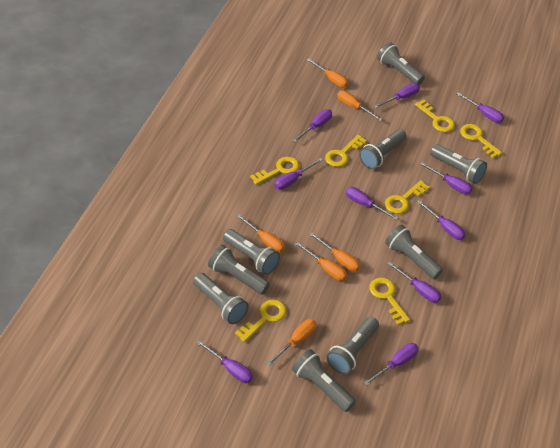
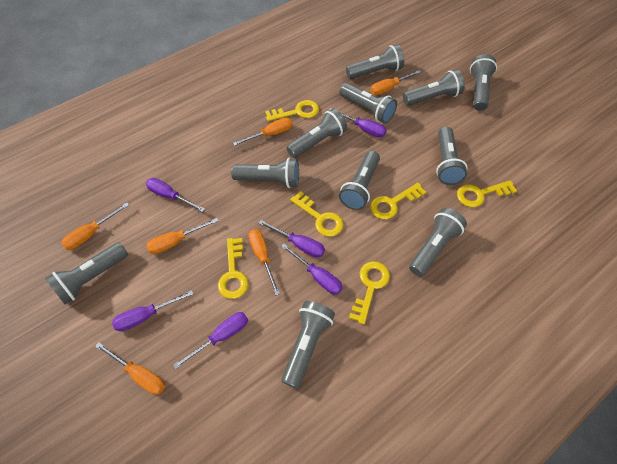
grey flashlight: 9 -> 11
purple screwdriver: 10 -> 6
yellow key: 7 -> 6

